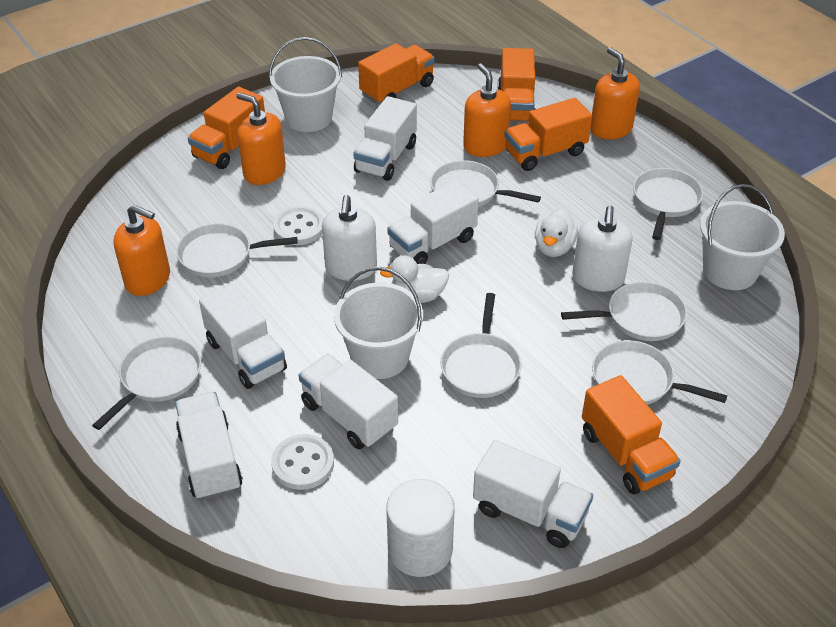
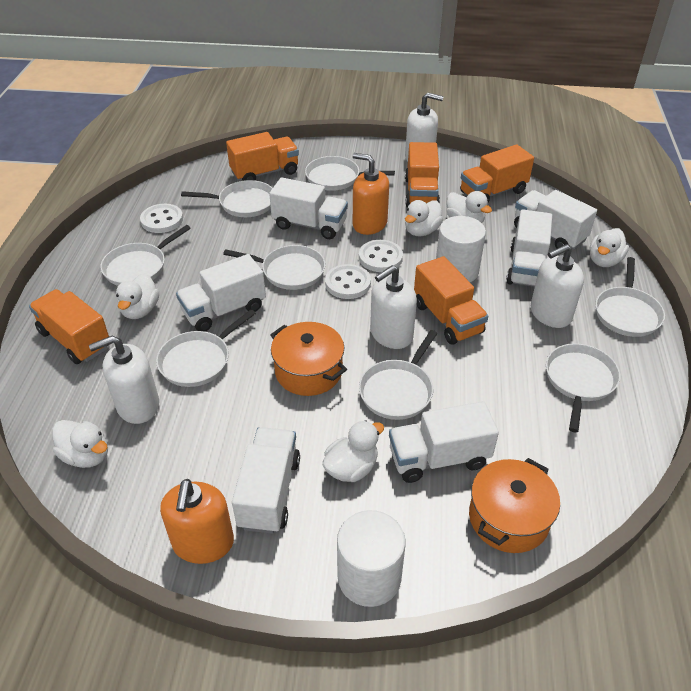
orange pot: 0 -> 2
orange soap dispenser: 4 -> 2
white bucket: 3 -> 0
white button: 2 -> 3
white cylinder: 1 -> 2
white duck: 2 -> 6
white pan: 7 -> 8
white soap dispenser: 2 -> 4

